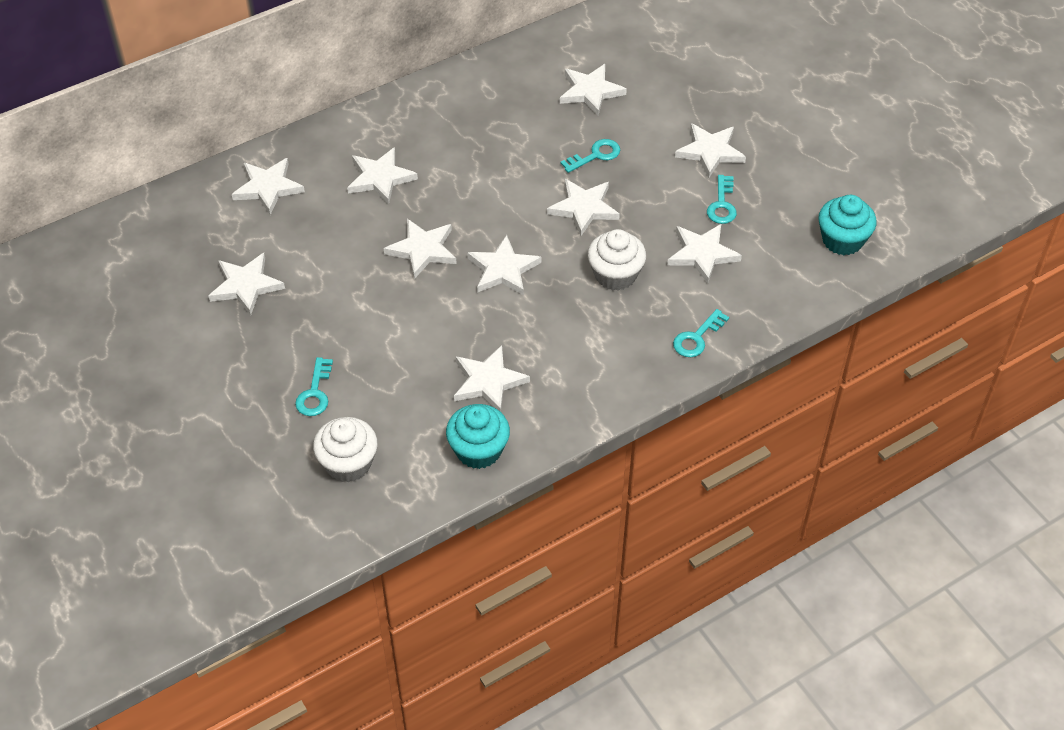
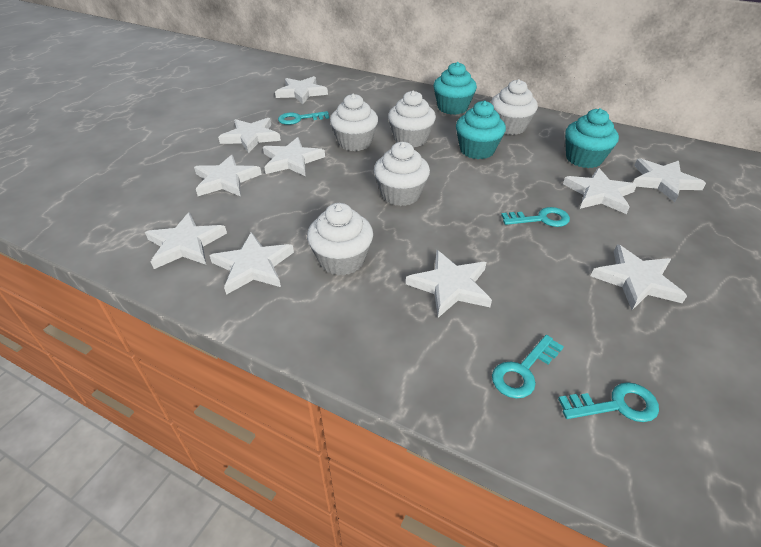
turquoise cupcake: 2 -> 3
white cupcake: 2 -> 5

